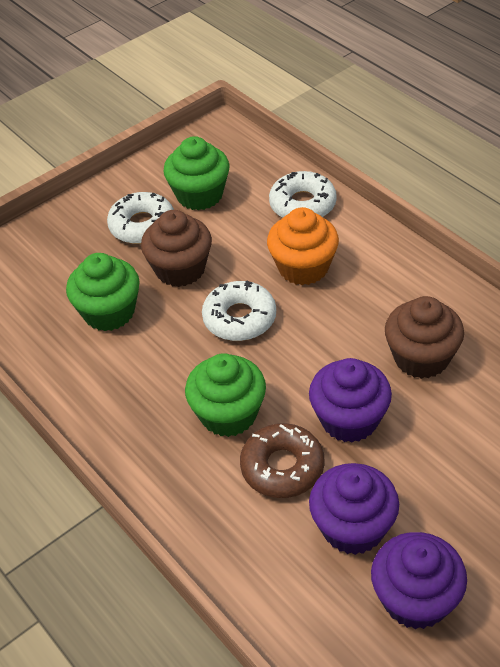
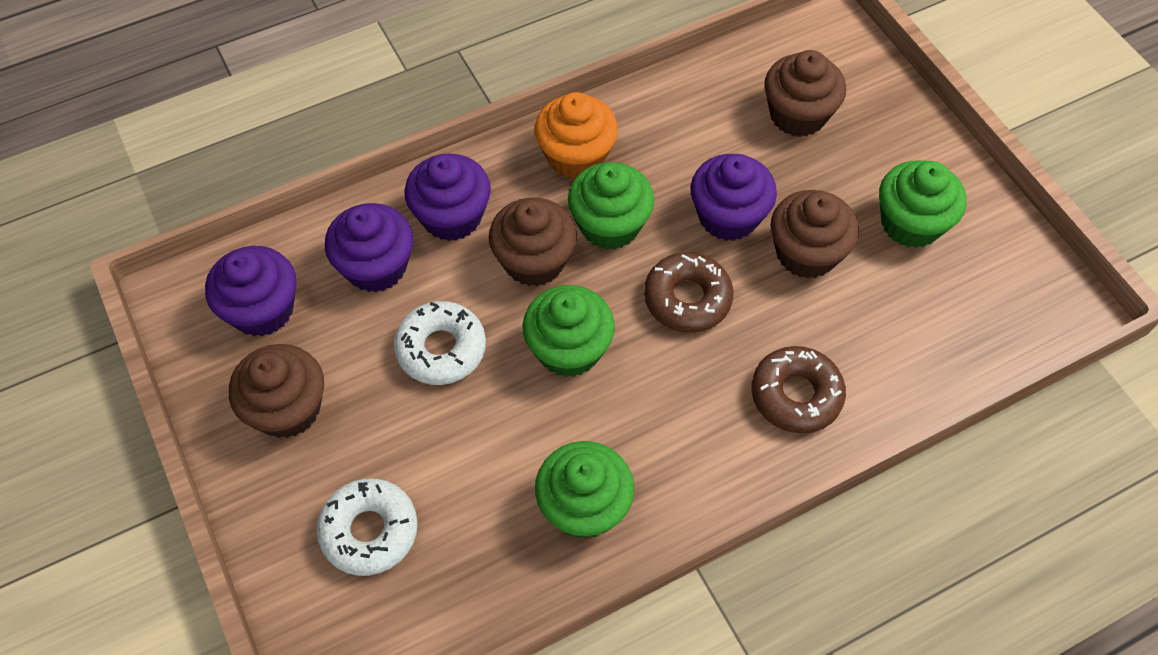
brown cupcake: 2 -> 4
brown donut: 1 -> 2
green cupcake: 3 -> 4
purple cupcake: 3 -> 4
white donut: 3 -> 2

